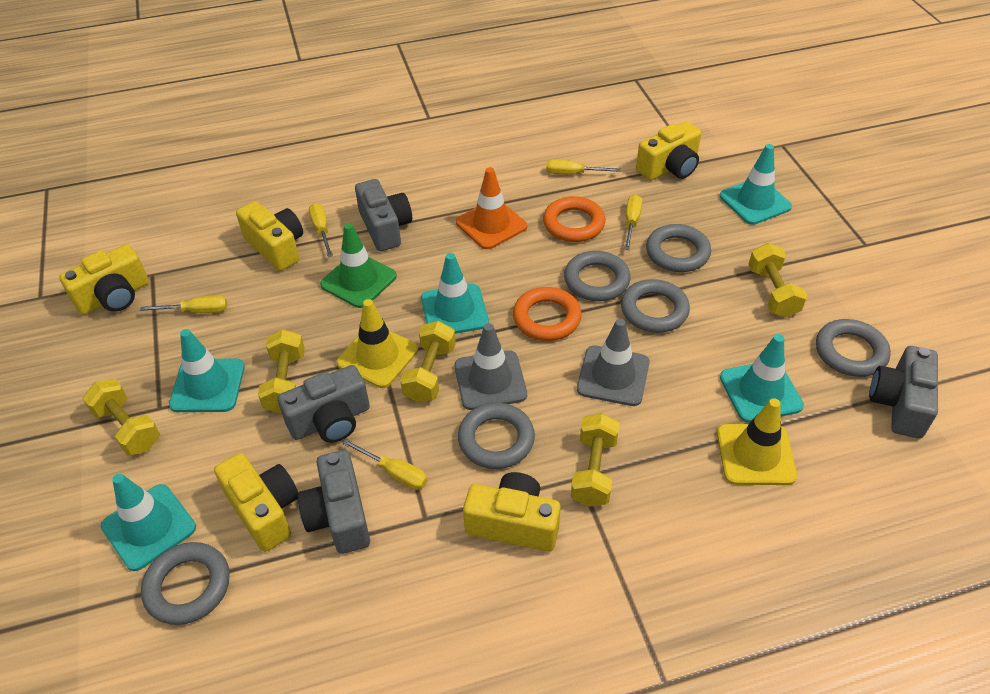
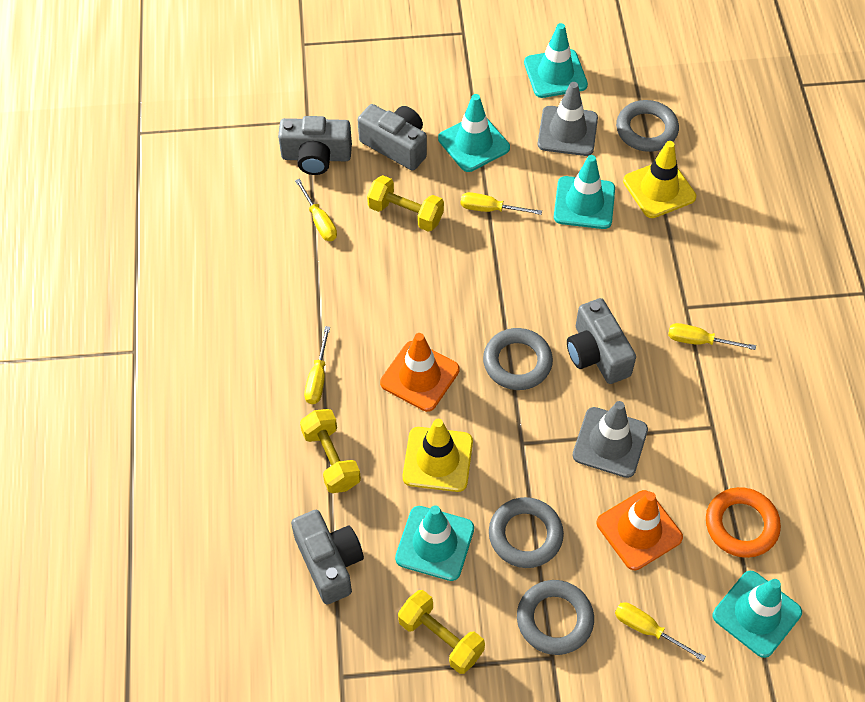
green traffic cone: 1 -> 0
grey ring: 6 -> 4
orange ring: 2 -> 1
orange traffic cone: 1 -> 2
yellow camera: 5 -> 0
yellow dumbbell: 5 -> 3

